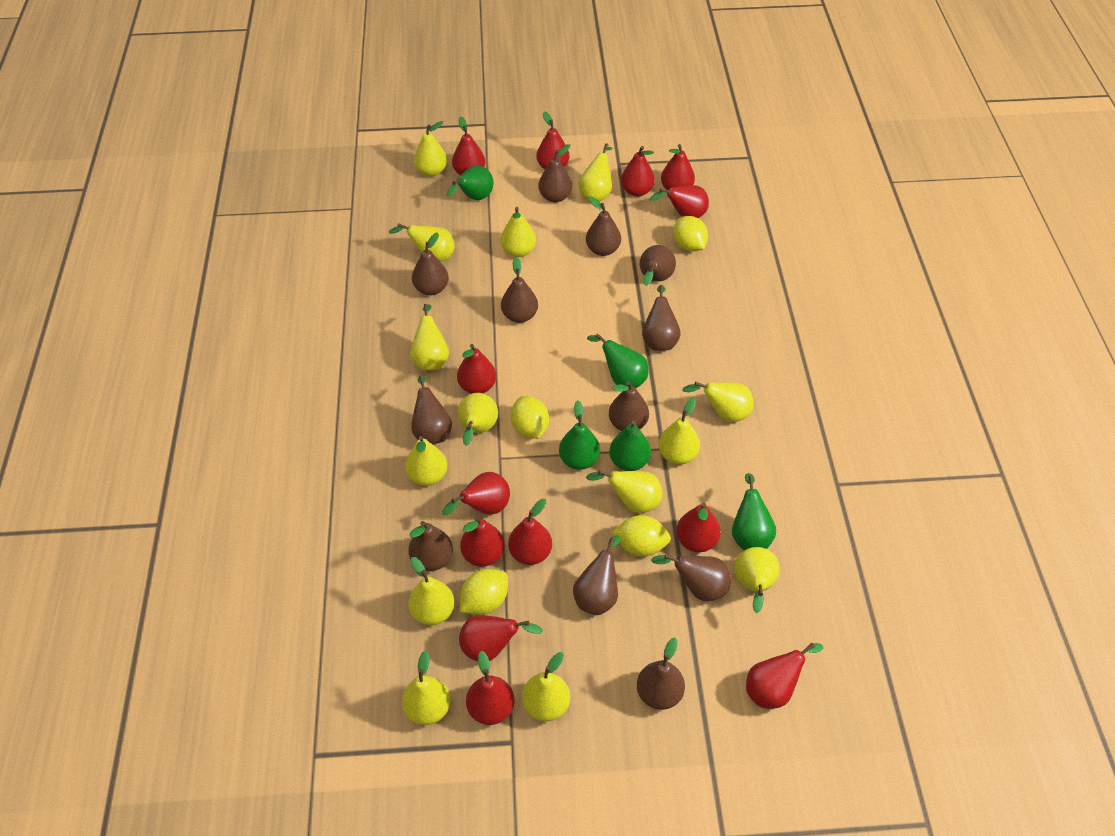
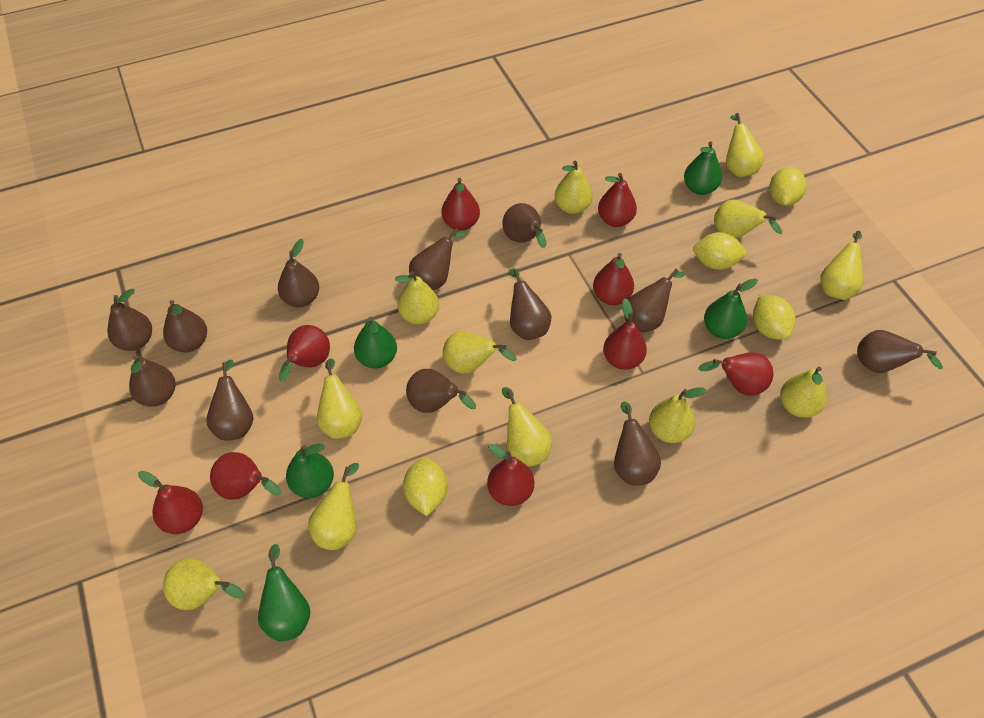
red pear: 13 -> 9
yellow pear: 14 -> 12

